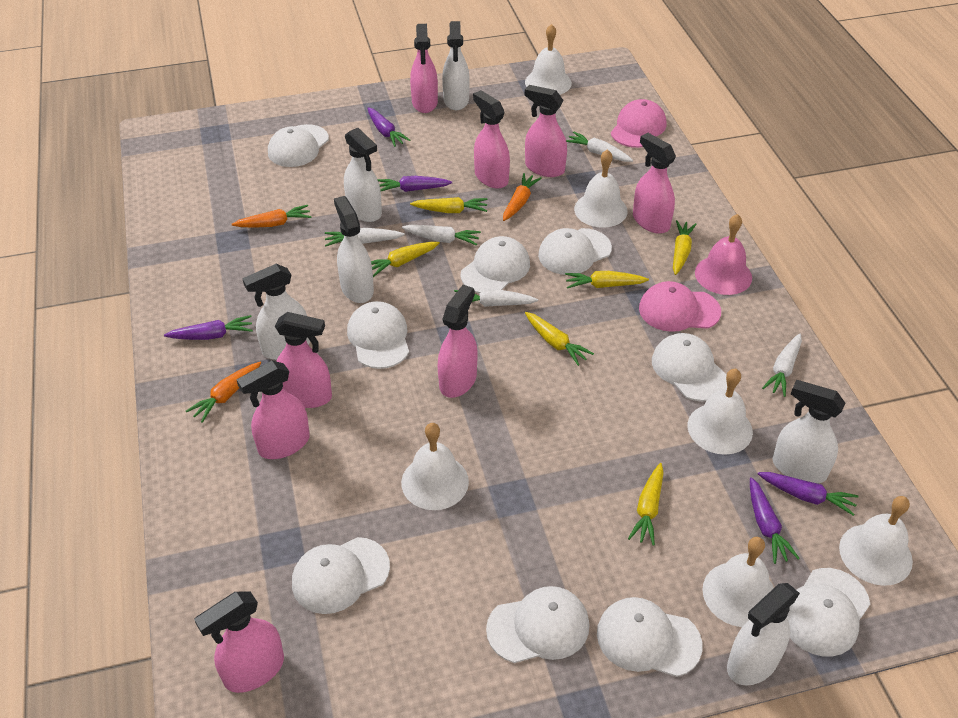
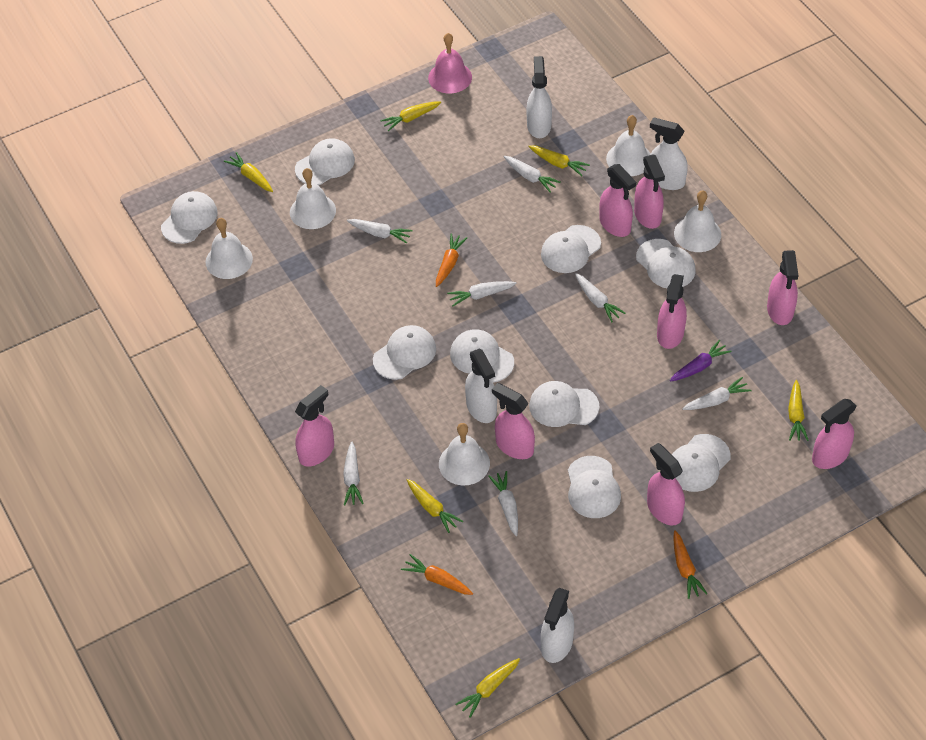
pink cap: 2 -> 0
purple carrot: 5 -> 1
white bell: 6 -> 5
white carrot: 5 -> 7
white spray bottle: 6 -> 4

